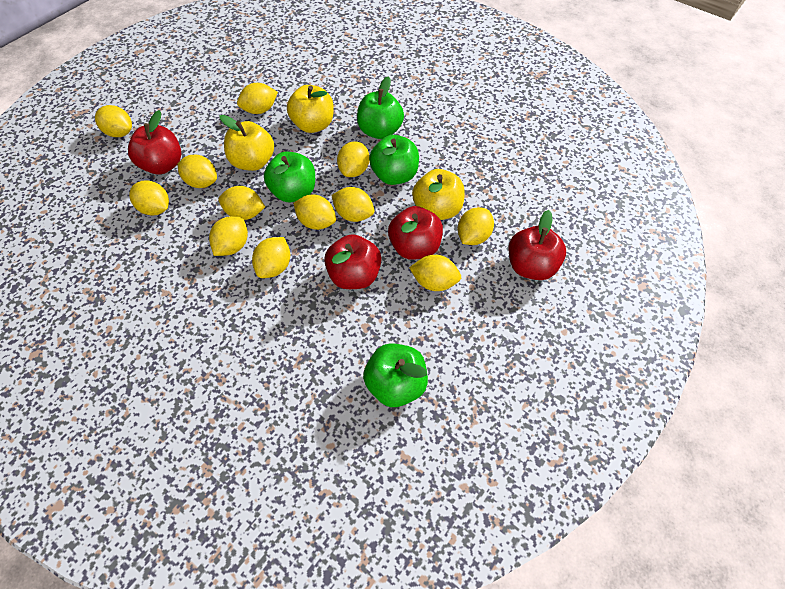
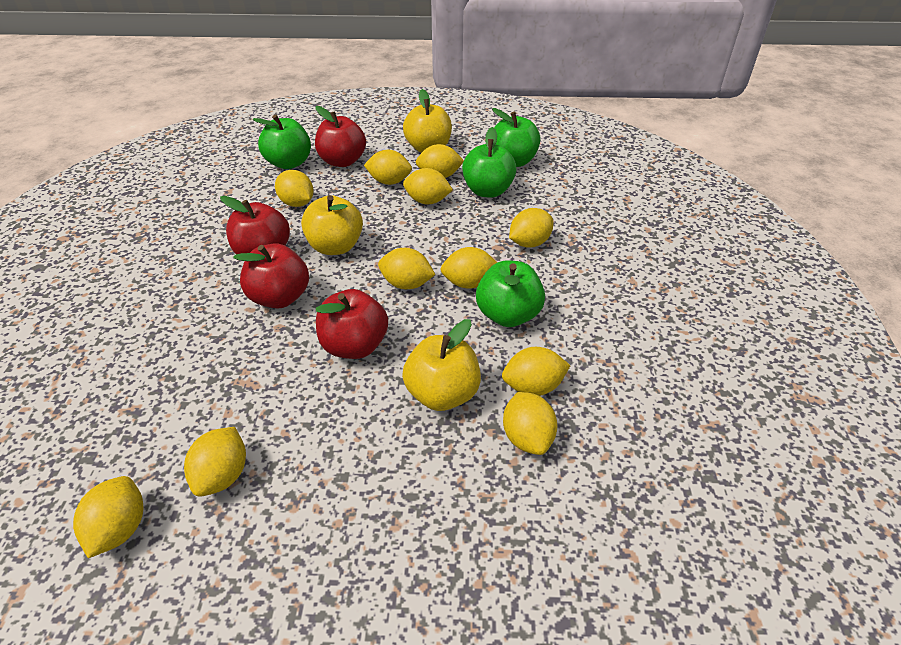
yellow lemon: 12 -> 11

